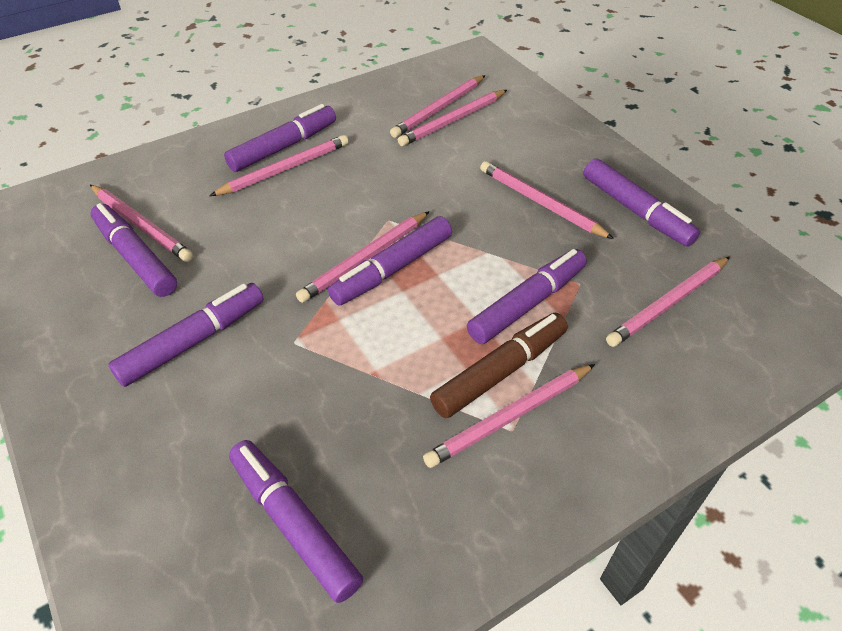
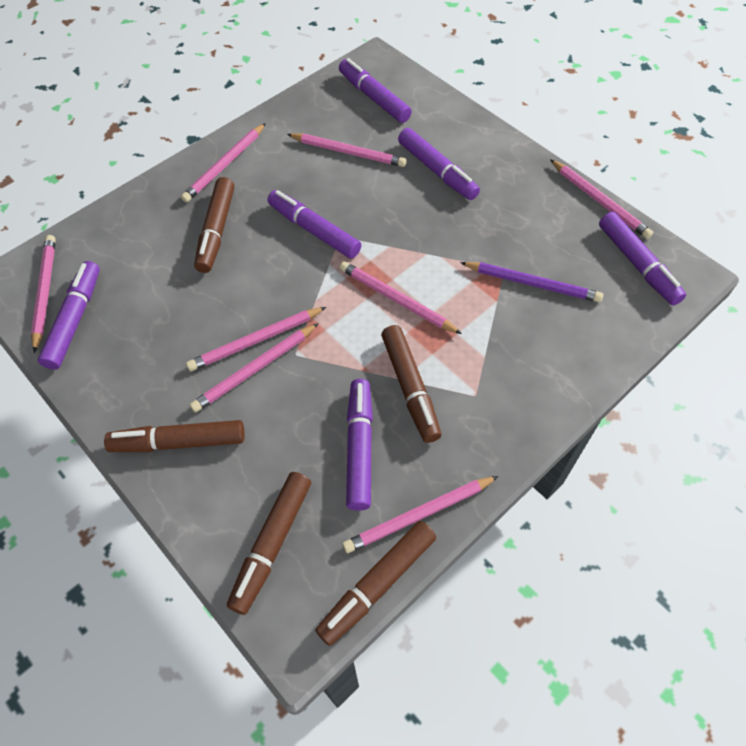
brown marker: 1 -> 5
purple marker: 7 -> 6
purple pencil: 0 -> 1

